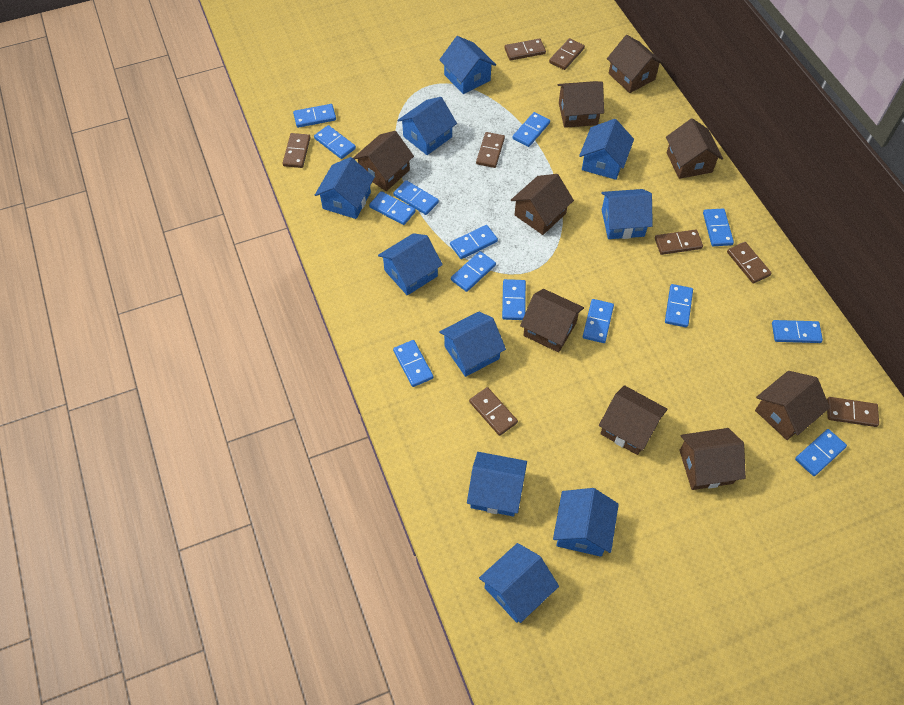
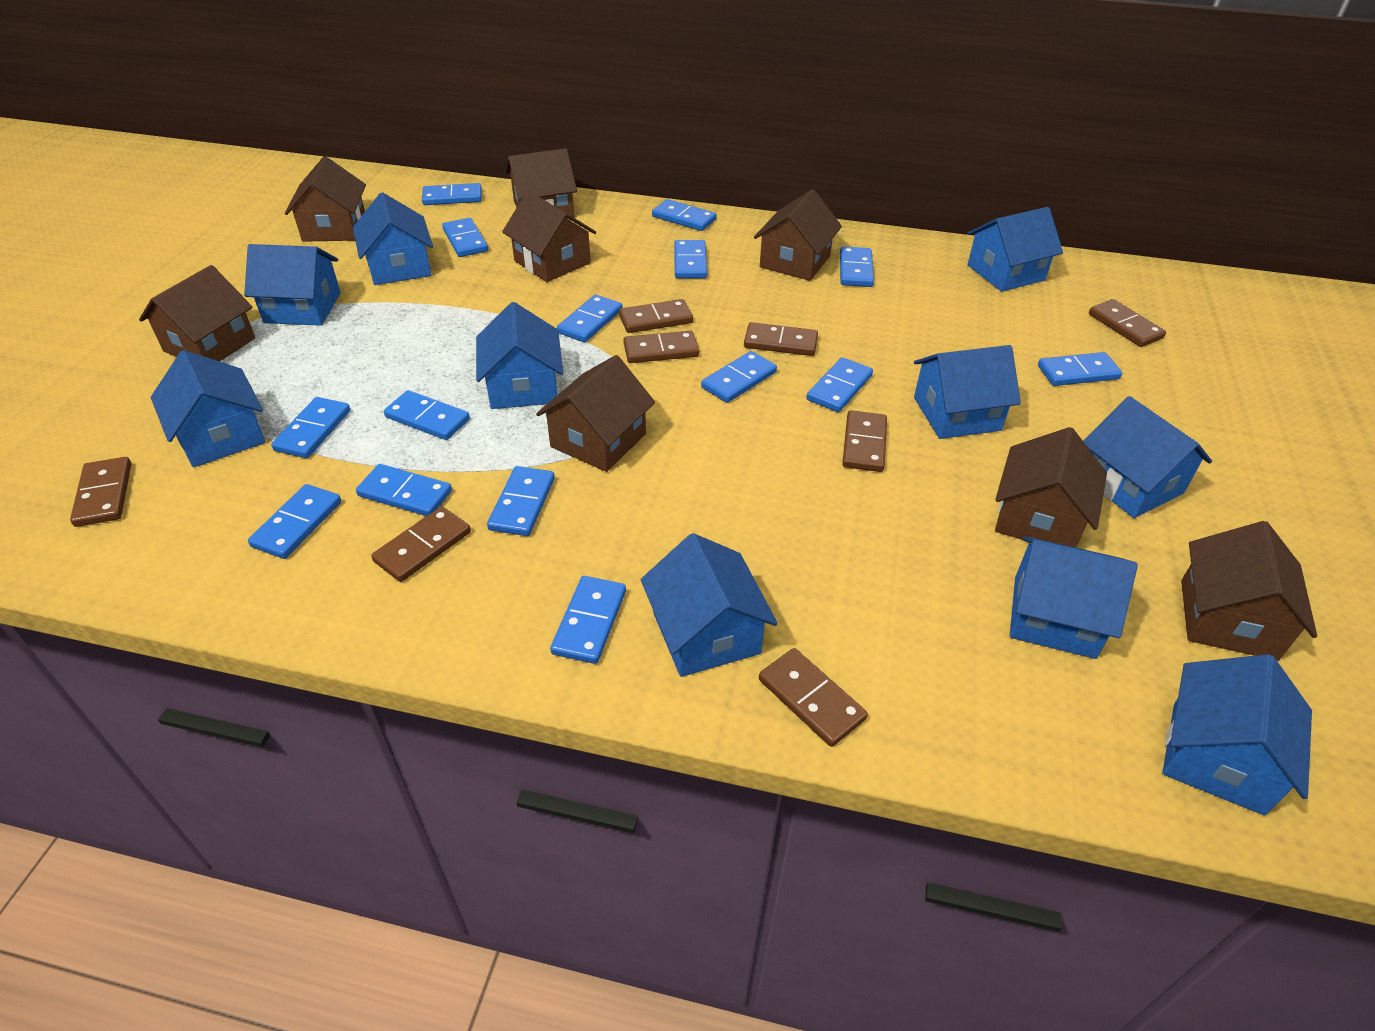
blue domino: 14 -> 15
brown house: 9 -> 8

